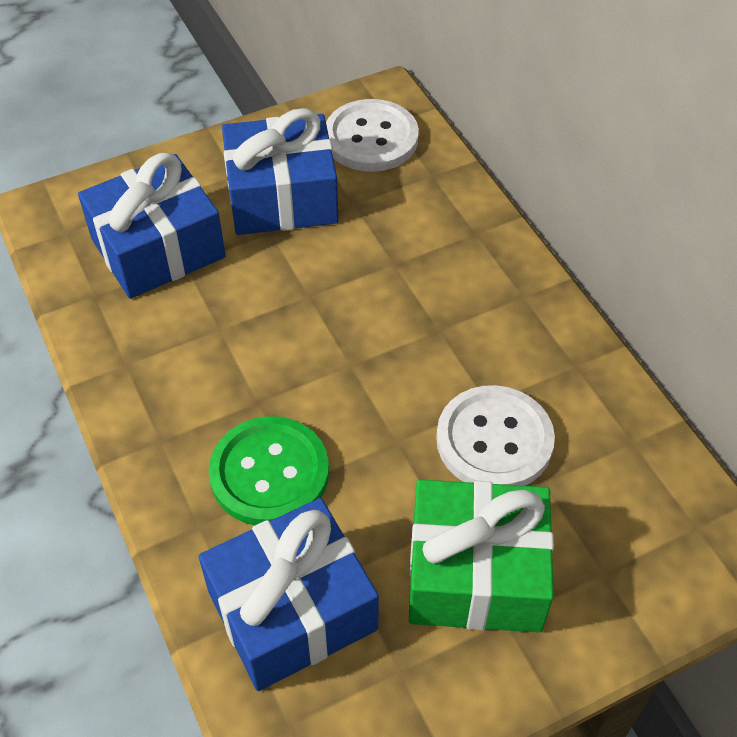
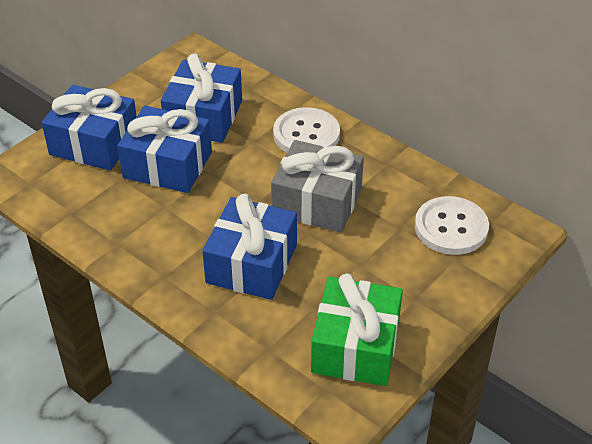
blue gift: 3 -> 4
green button: 1 -> 0
grey gift: 0 -> 1

